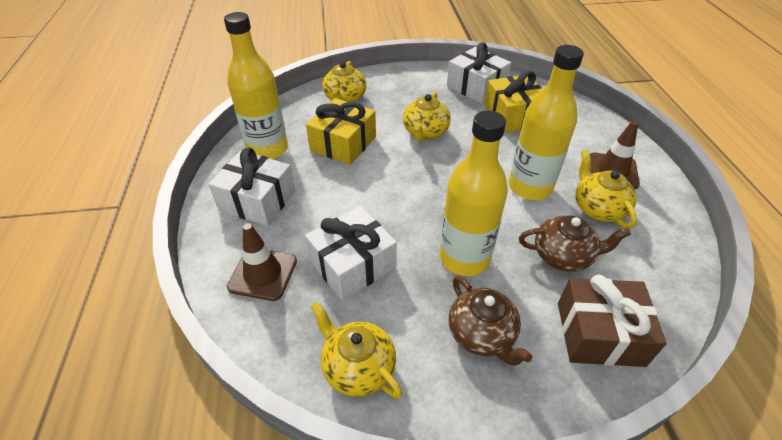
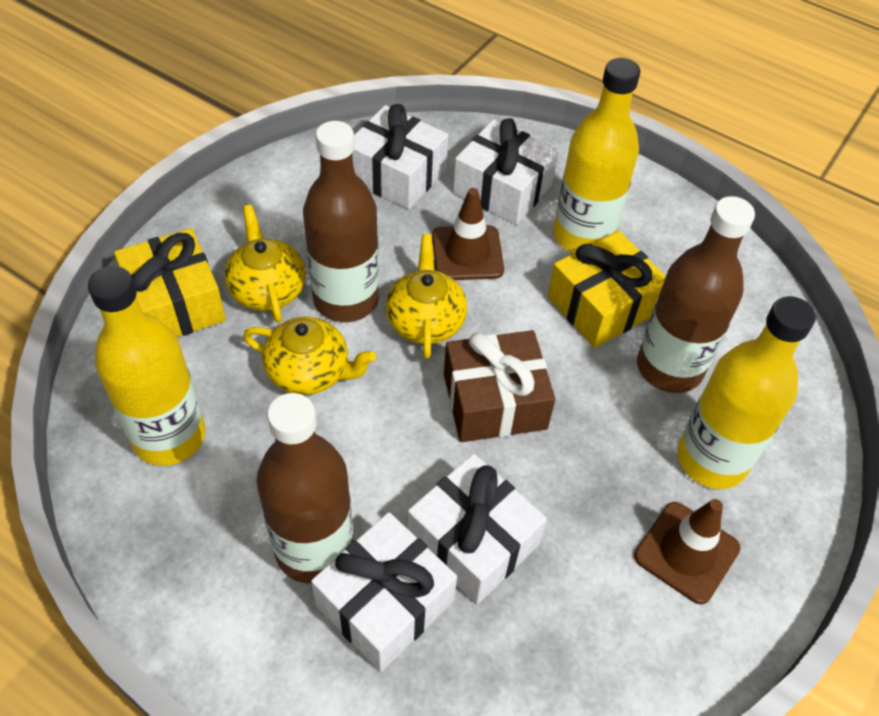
brown bottle: 0 -> 3
brown teapot: 2 -> 0
white gift: 3 -> 4
yellow teapot: 4 -> 3

